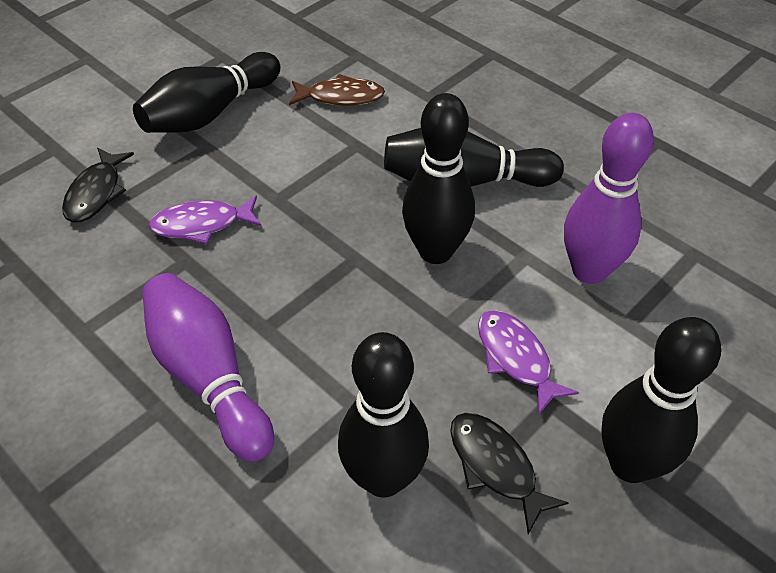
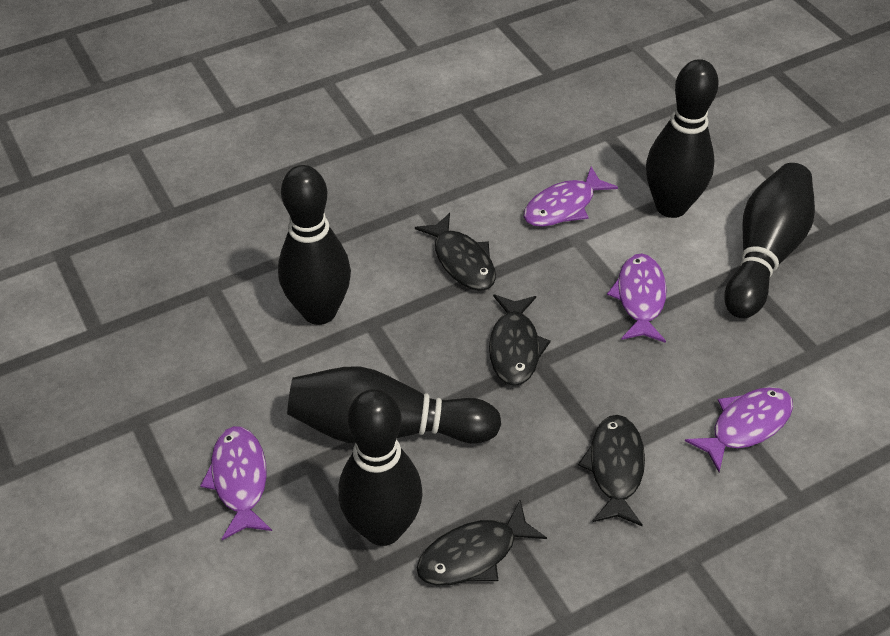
black fish: 2 -> 4
brown fish: 1 -> 0
purple bowling pin: 2 -> 0
purple fish: 2 -> 4

